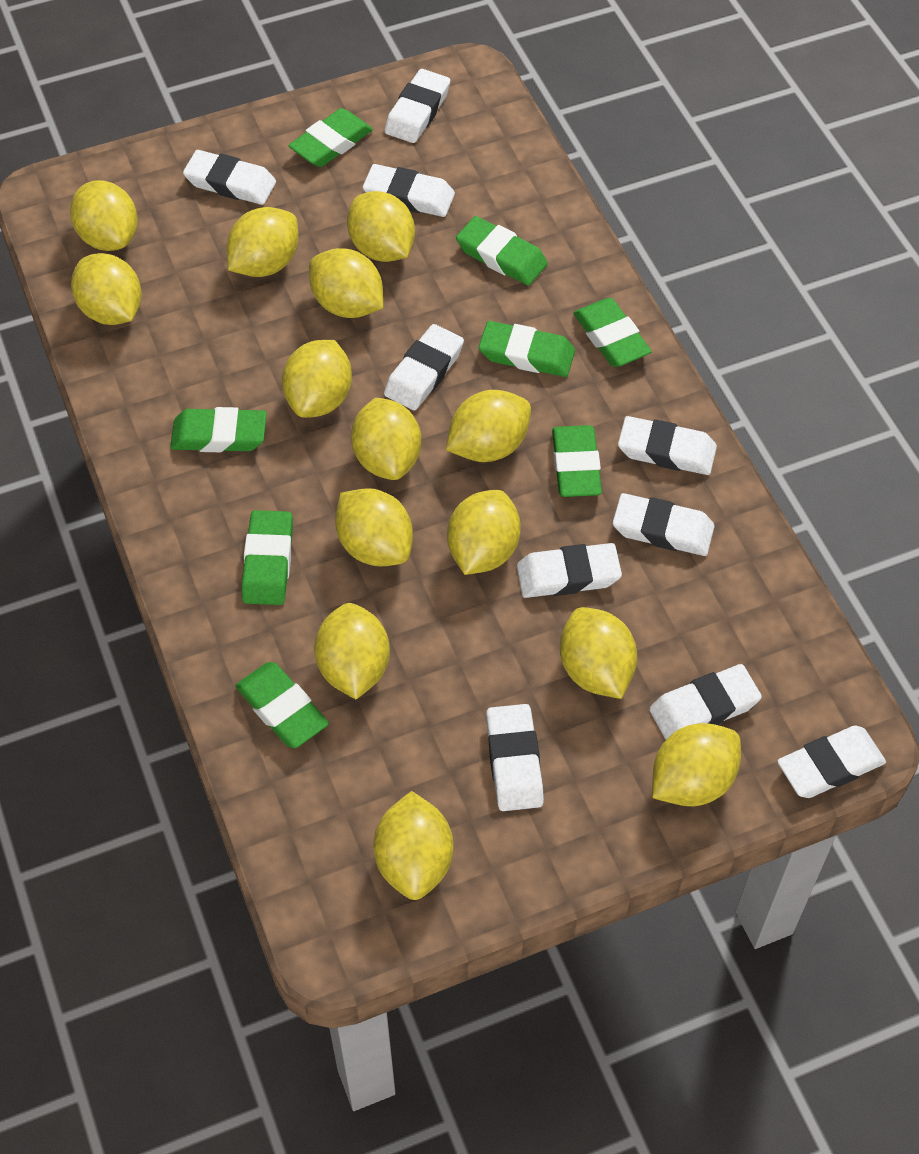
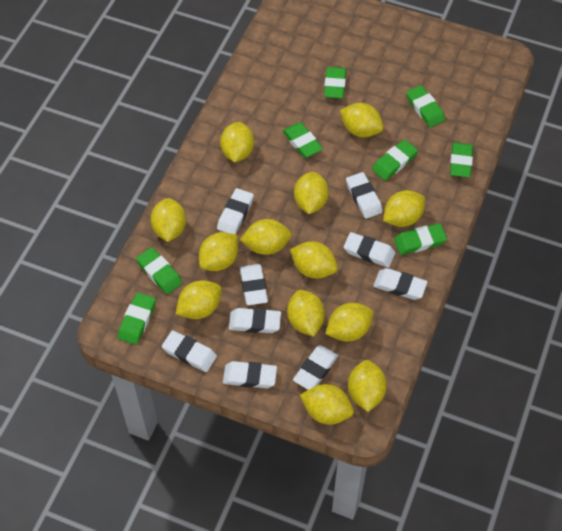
white eraser: 10 -> 9
yellow lemon: 14 -> 13

